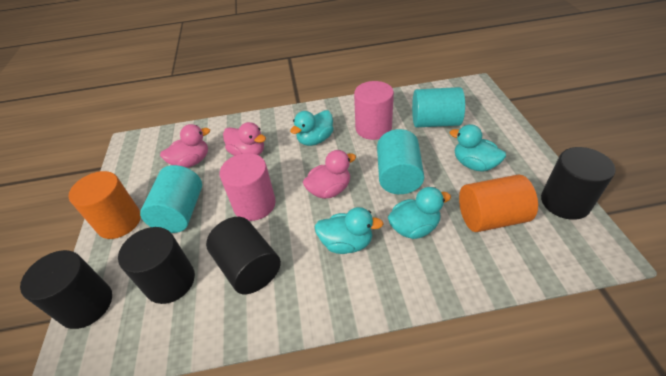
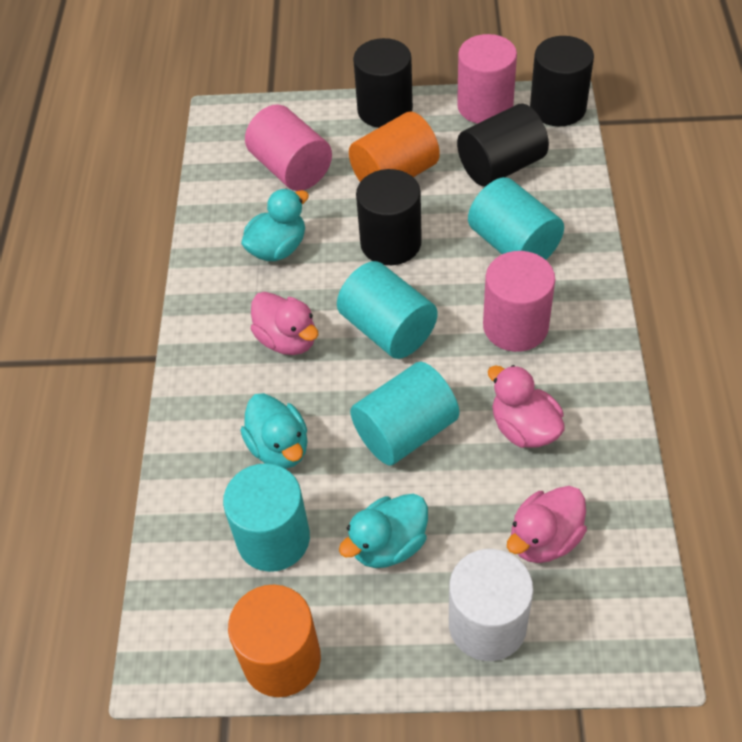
pink cylinder: 2 -> 3
turquoise cylinder: 3 -> 4
turquoise duck: 4 -> 3
white cylinder: 0 -> 1

